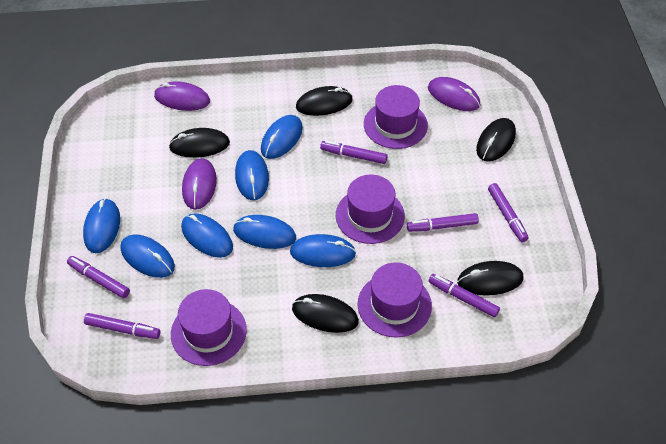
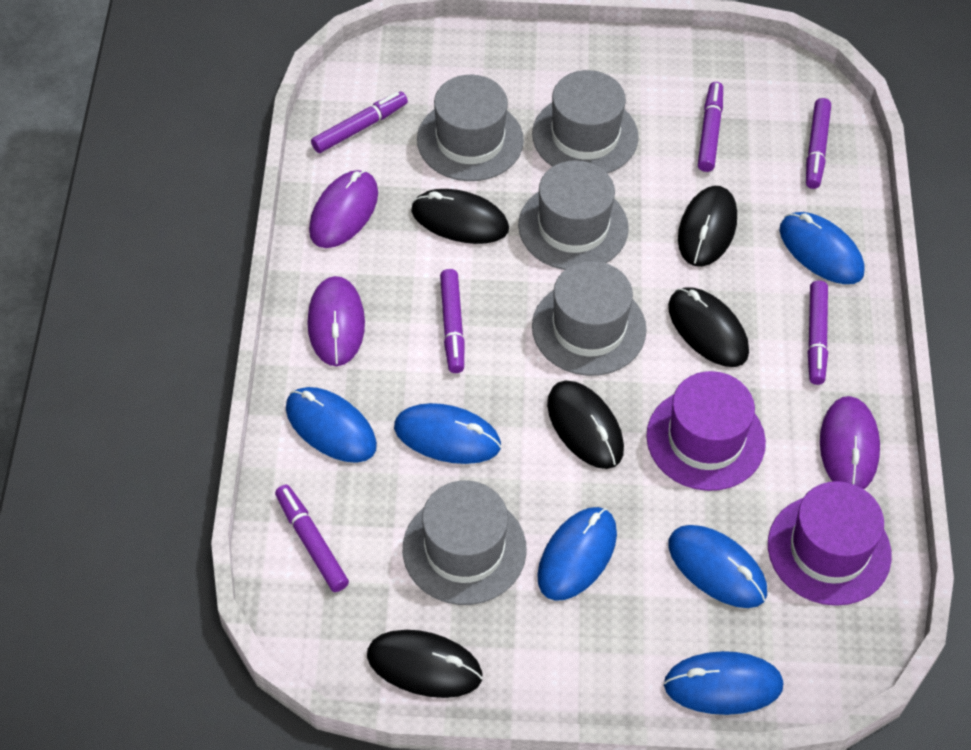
blue mouse: 7 -> 6
grey hat: 0 -> 5
purple hat: 4 -> 2

